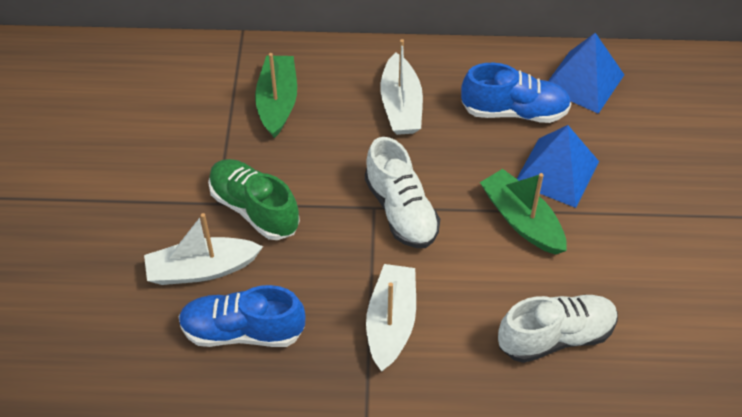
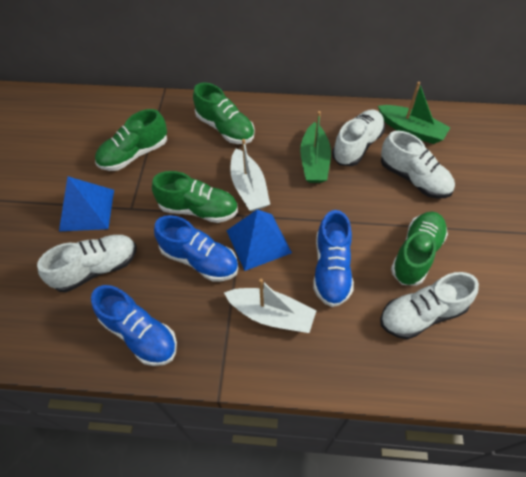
blue shoe: 2 -> 3
green shoe: 1 -> 4
white boat: 3 -> 2
white shoe: 2 -> 4

